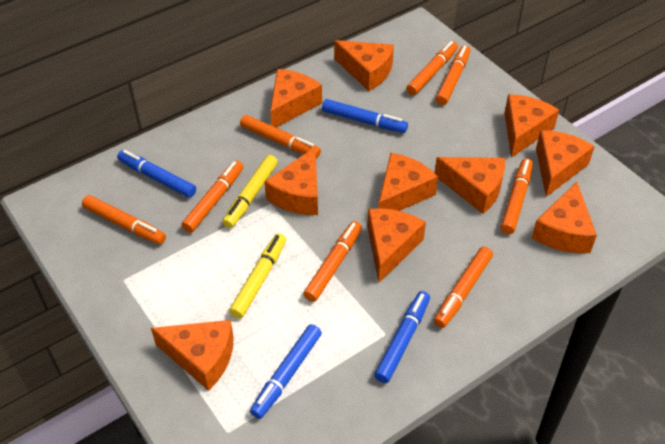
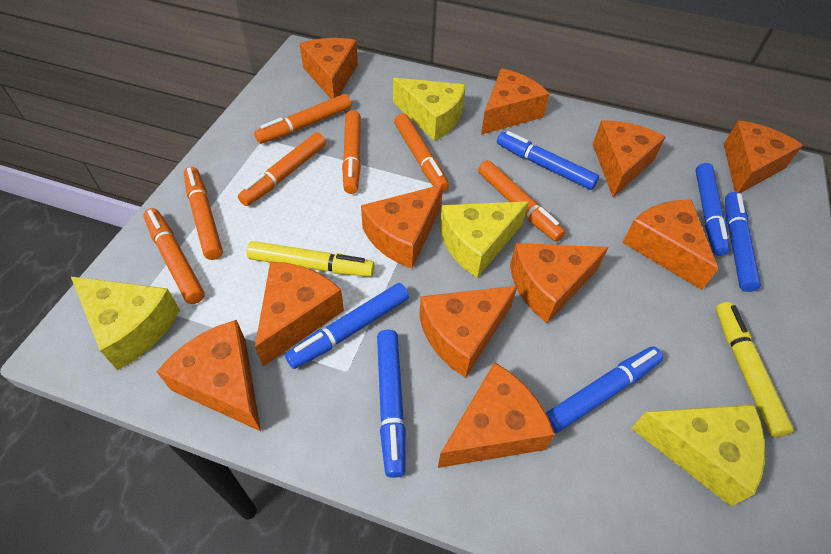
blue marker: 4 -> 6
orange cheese: 10 -> 11
orange marker: 8 -> 7
yellow cheese: 0 -> 4

